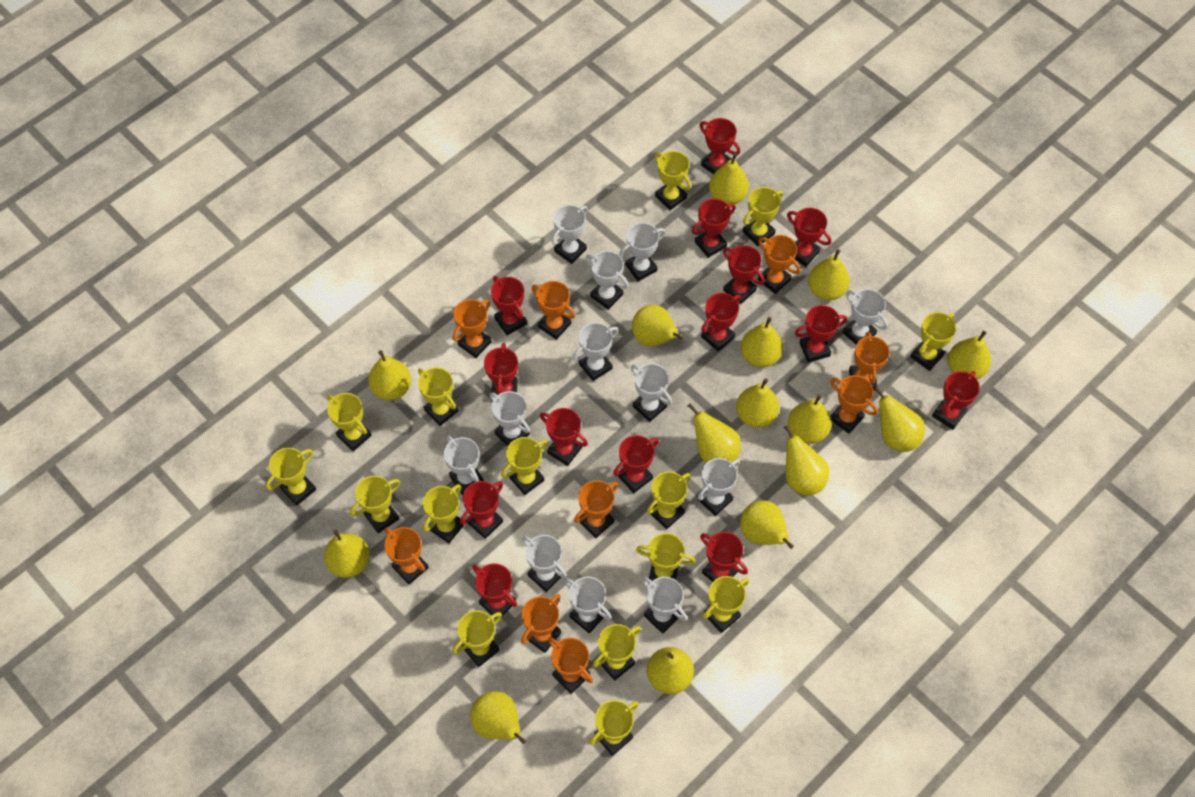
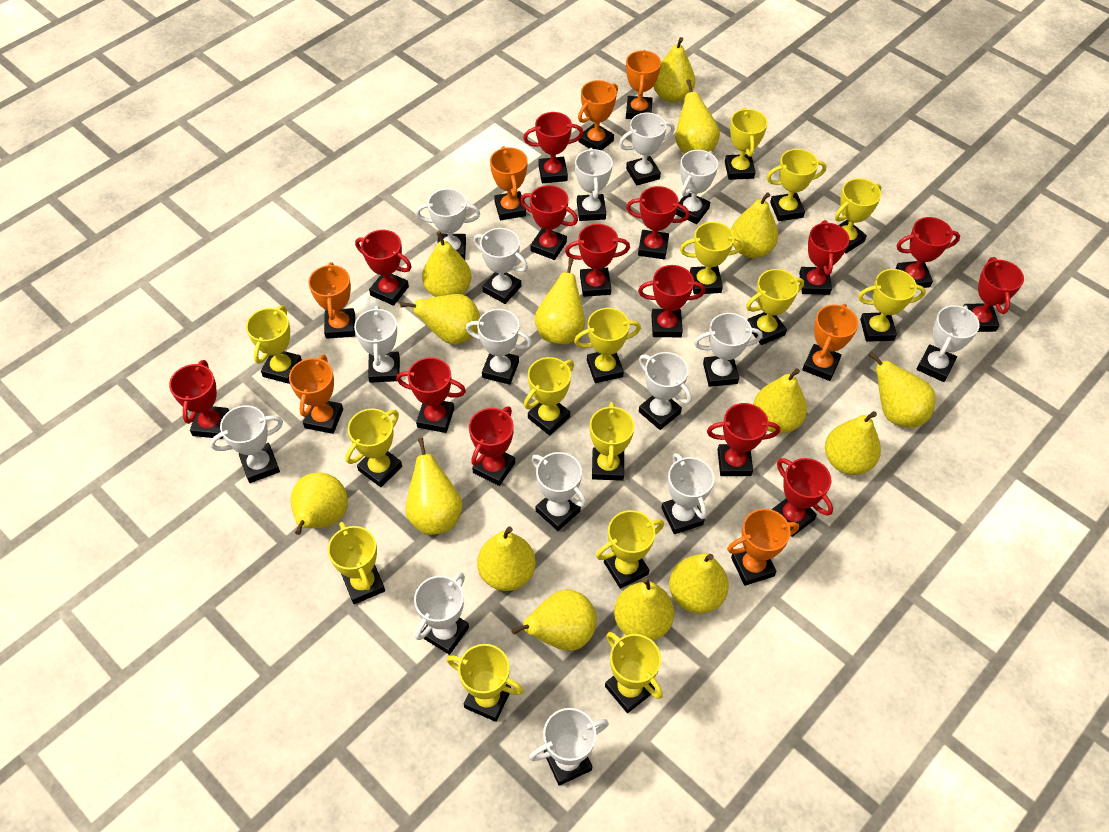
orange trophy: 9 -> 7
white trophy: 12 -> 15

